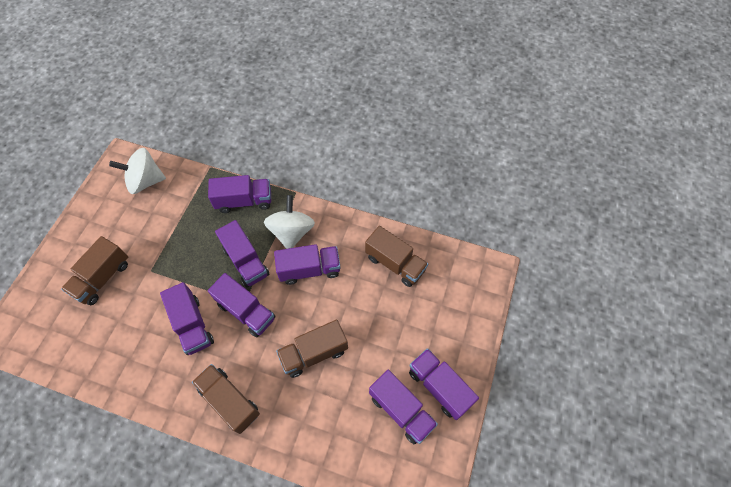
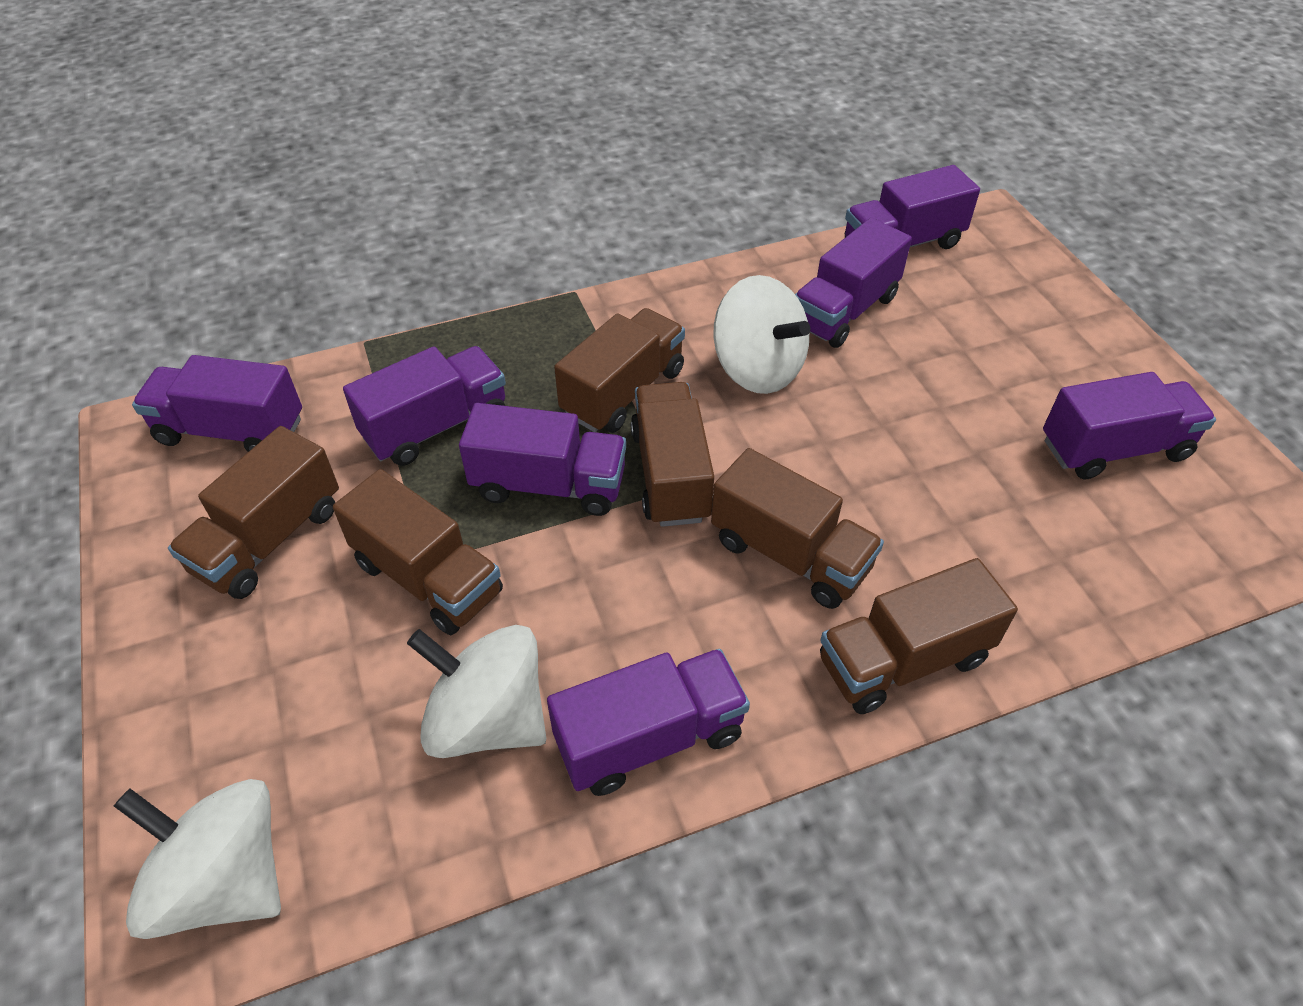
brown truck: 4 -> 6
white spinning top: 2 -> 3

